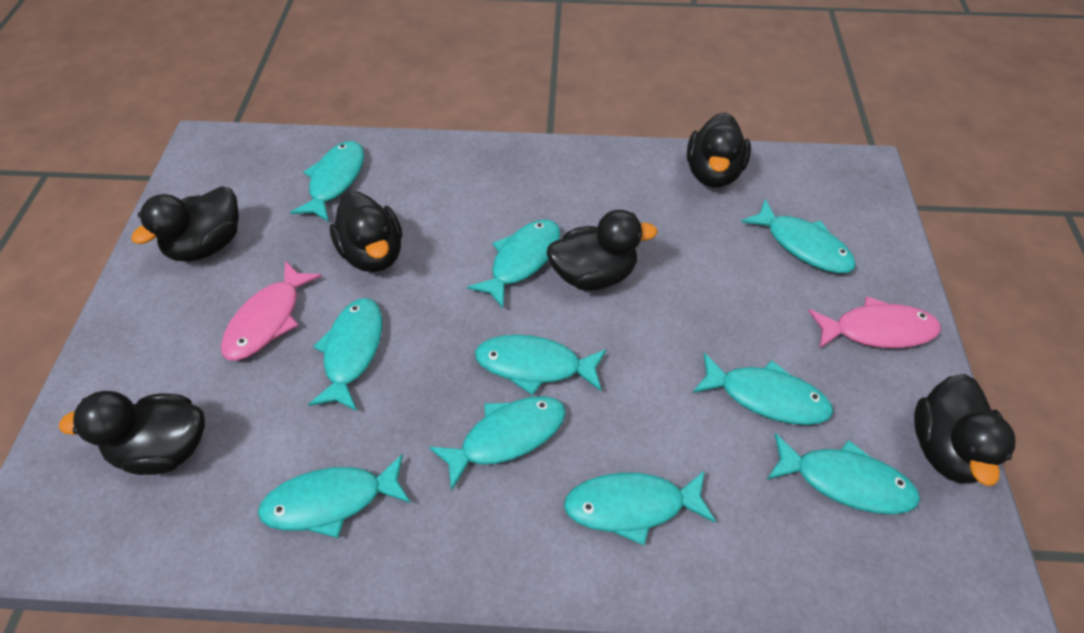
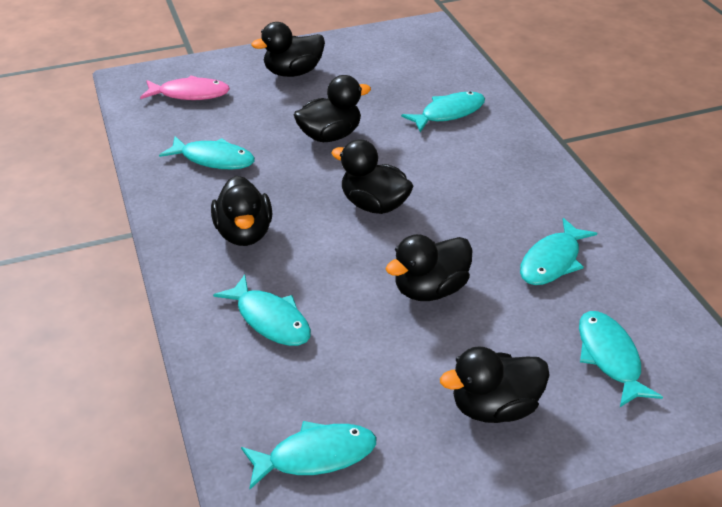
pink fish: 2 -> 1
turquoise fish: 10 -> 6

